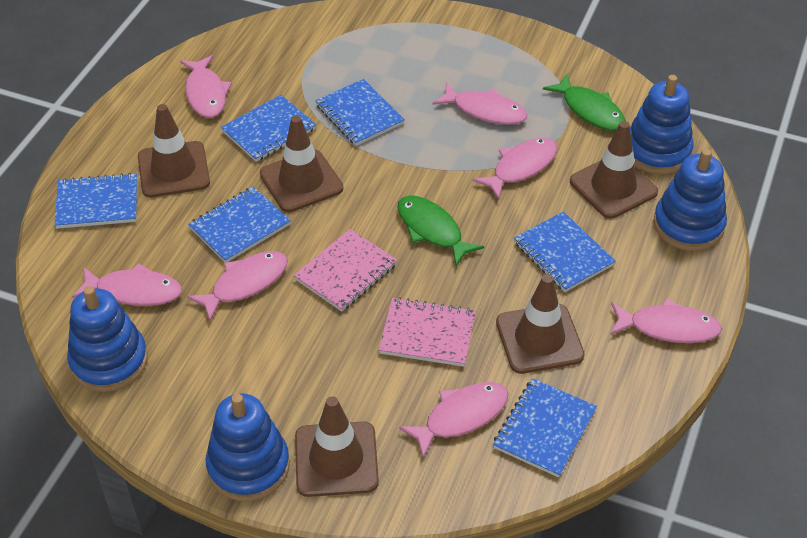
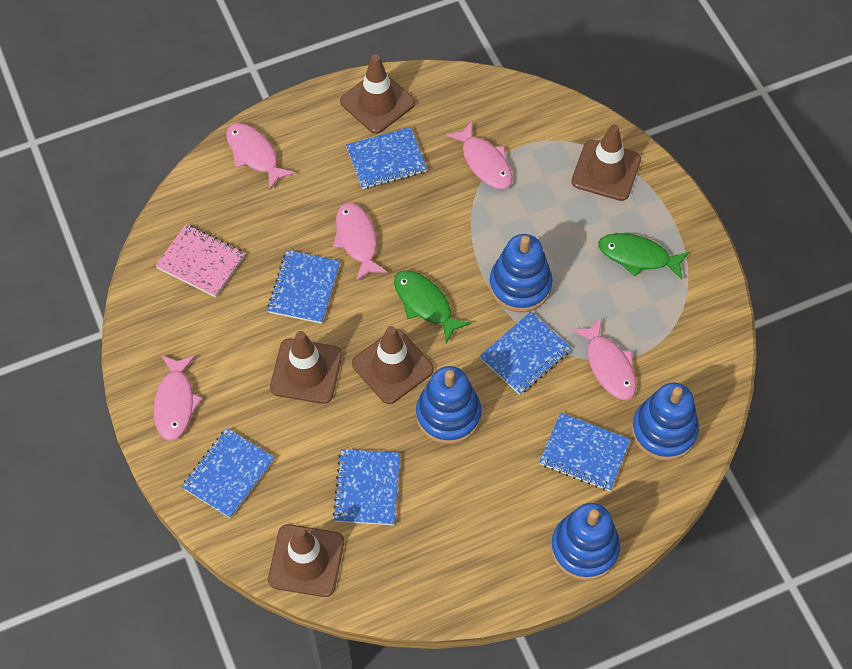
pink fish: 7 -> 5
pink notebook: 2 -> 1

